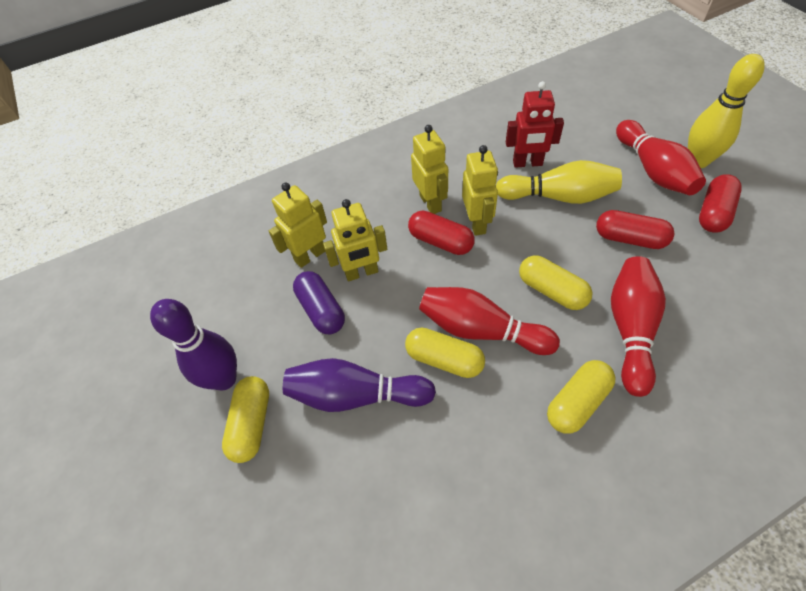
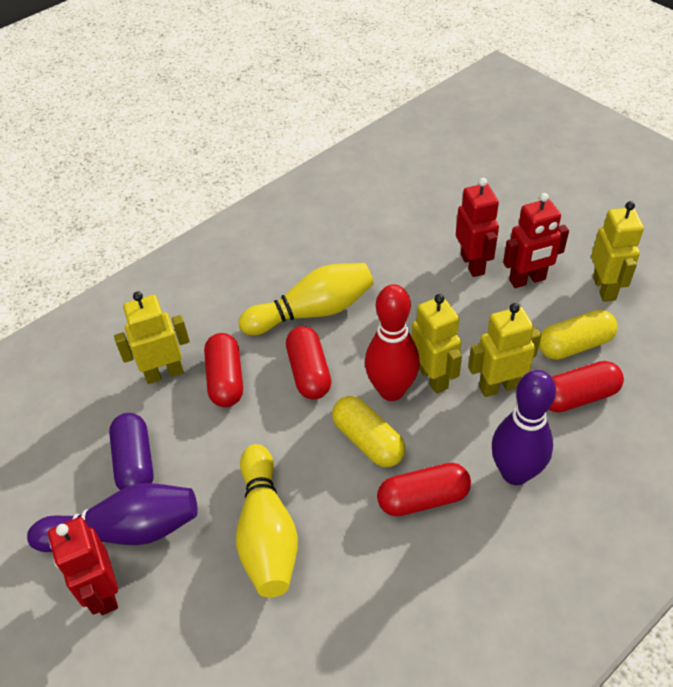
red bowling pin: 3 -> 1
red capsule: 3 -> 4
red robot: 1 -> 3
yellow capsule: 4 -> 2

